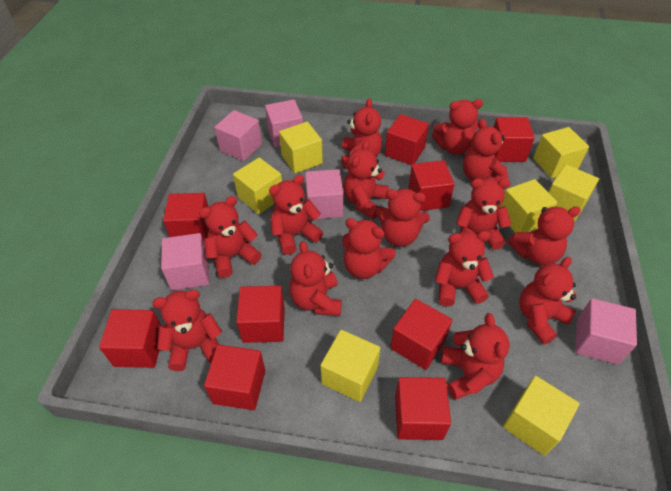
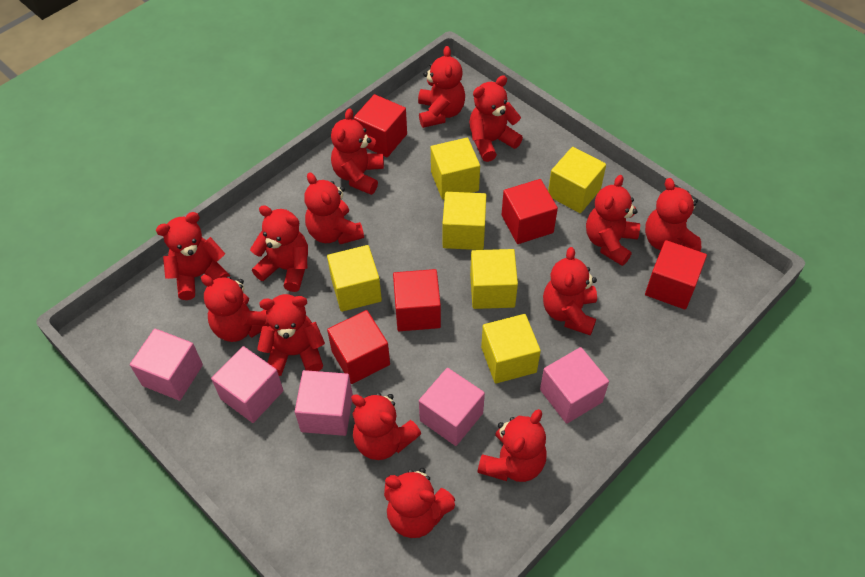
red cube: 9 -> 5
red teddy bear: 15 -> 14
yellow cube: 7 -> 6

